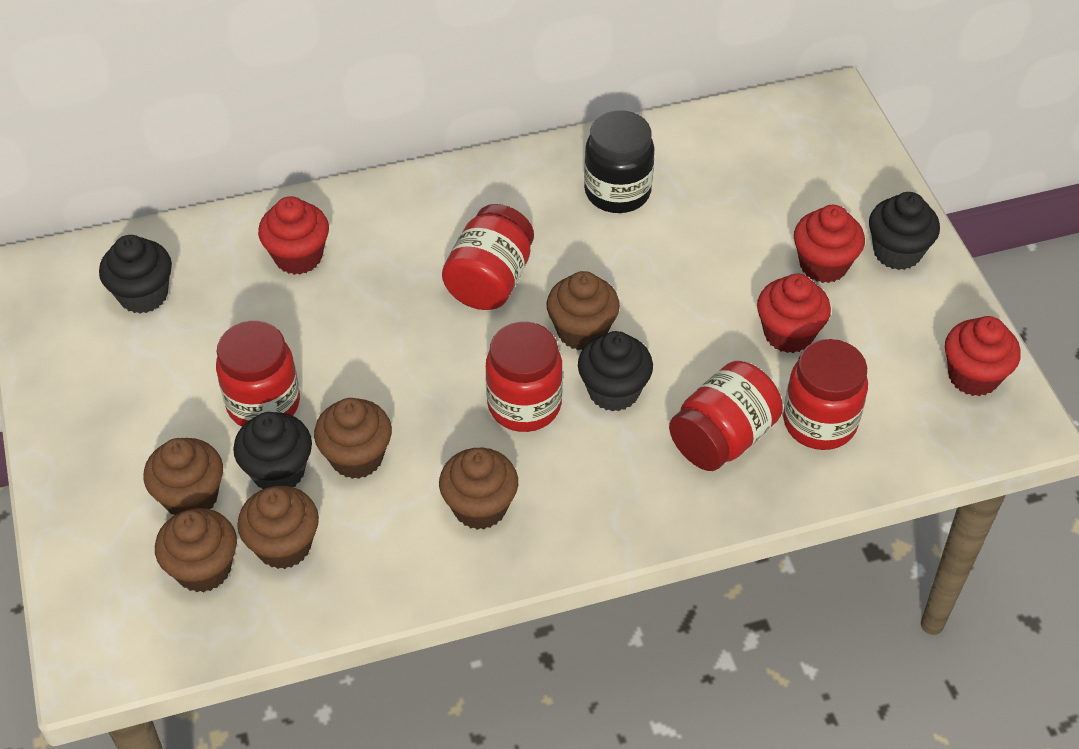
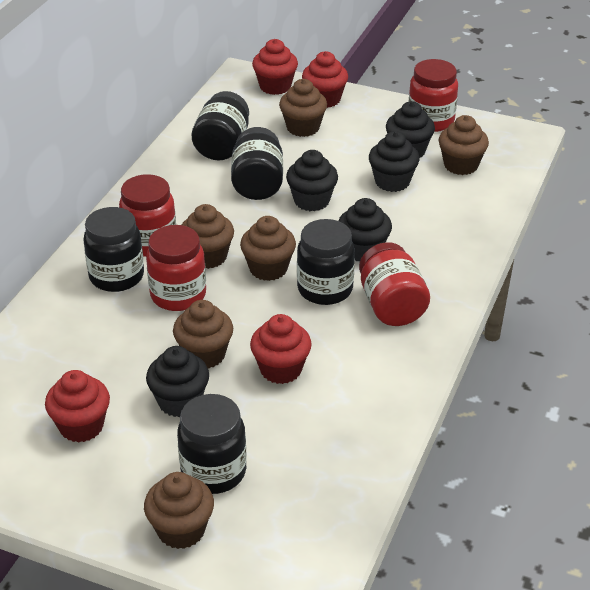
black cupcake: 4 -> 5
black jar: 1 -> 5
red jar: 5 -> 4

